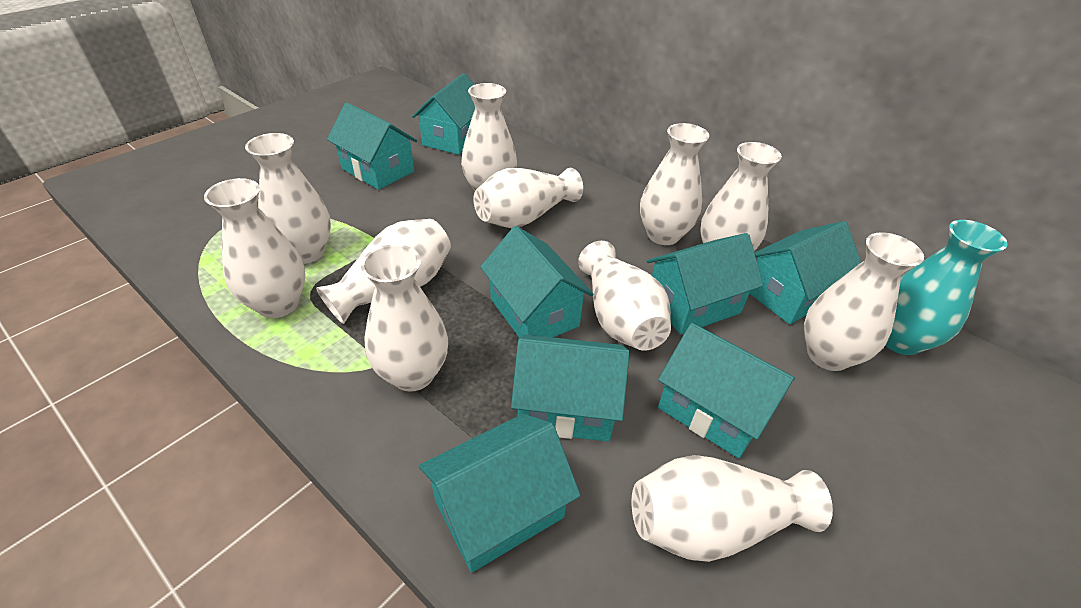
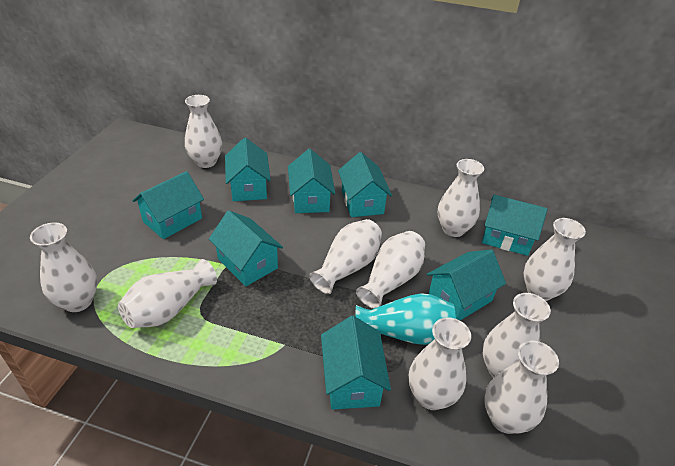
white vase: 11 -> 10

